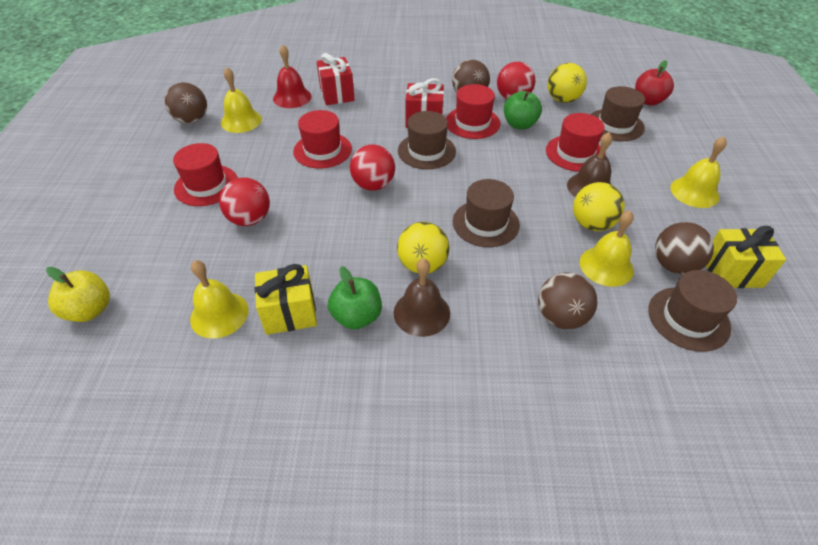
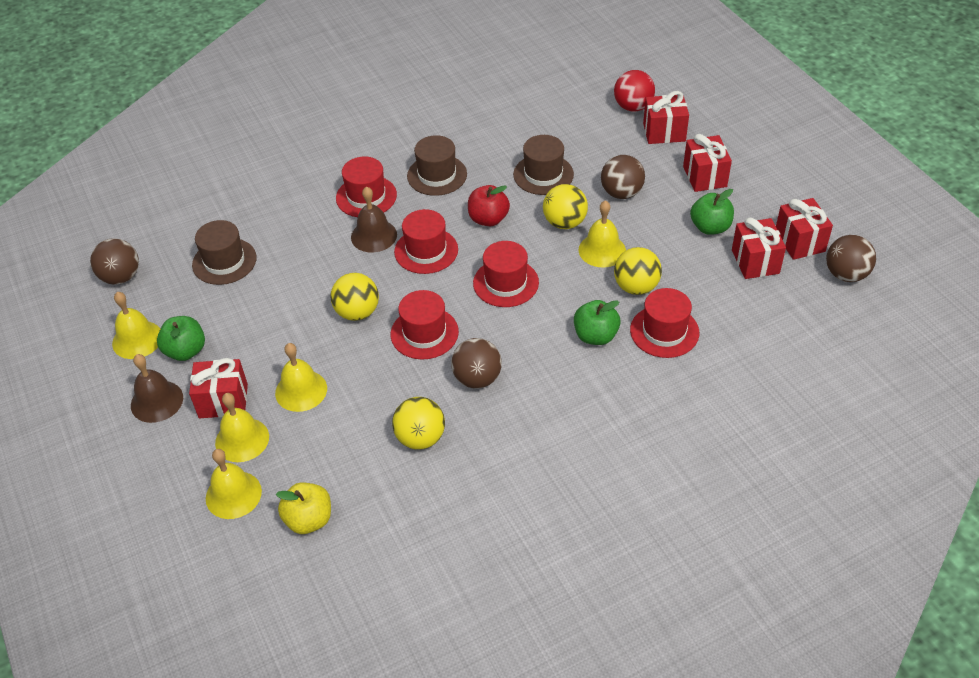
brown hat: 4 -> 3
green apple: 2 -> 3
red ball: 3 -> 1
red bell: 1 -> 0
red gift: 2 -> 5
red hat: 4 -> 5
yellow ball: 3 -> 4
yellow bell: 4 -> 5
yellow gift: 2 -> 0

